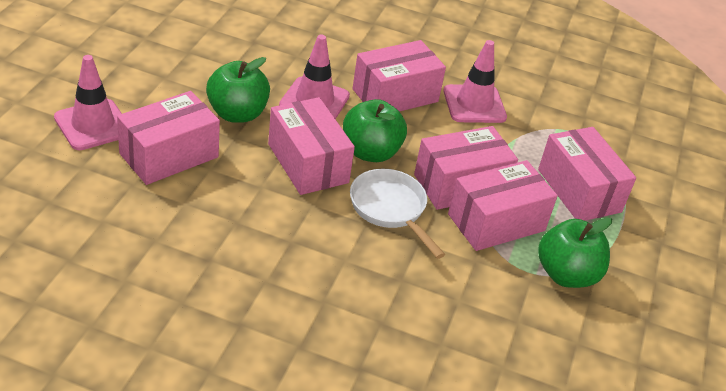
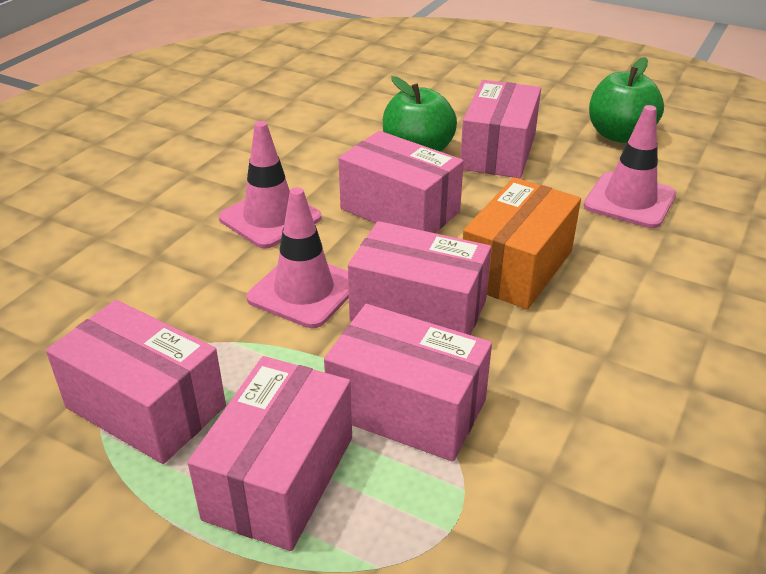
green apple: 3 -> 2
orange box: 0 -> 1
white pan: 1 -> 0

